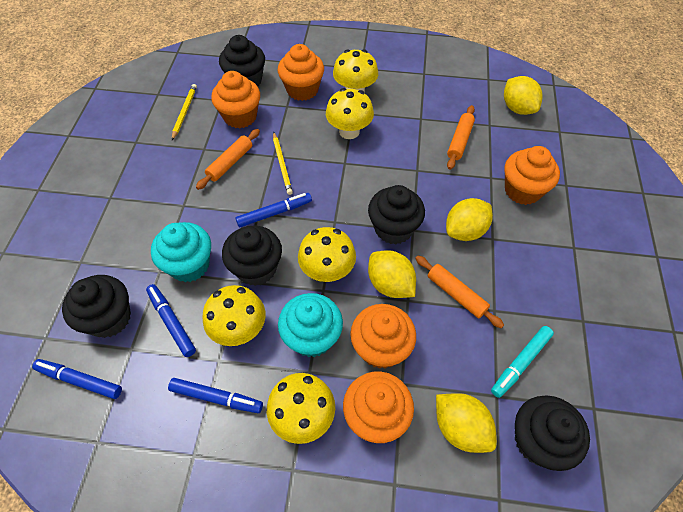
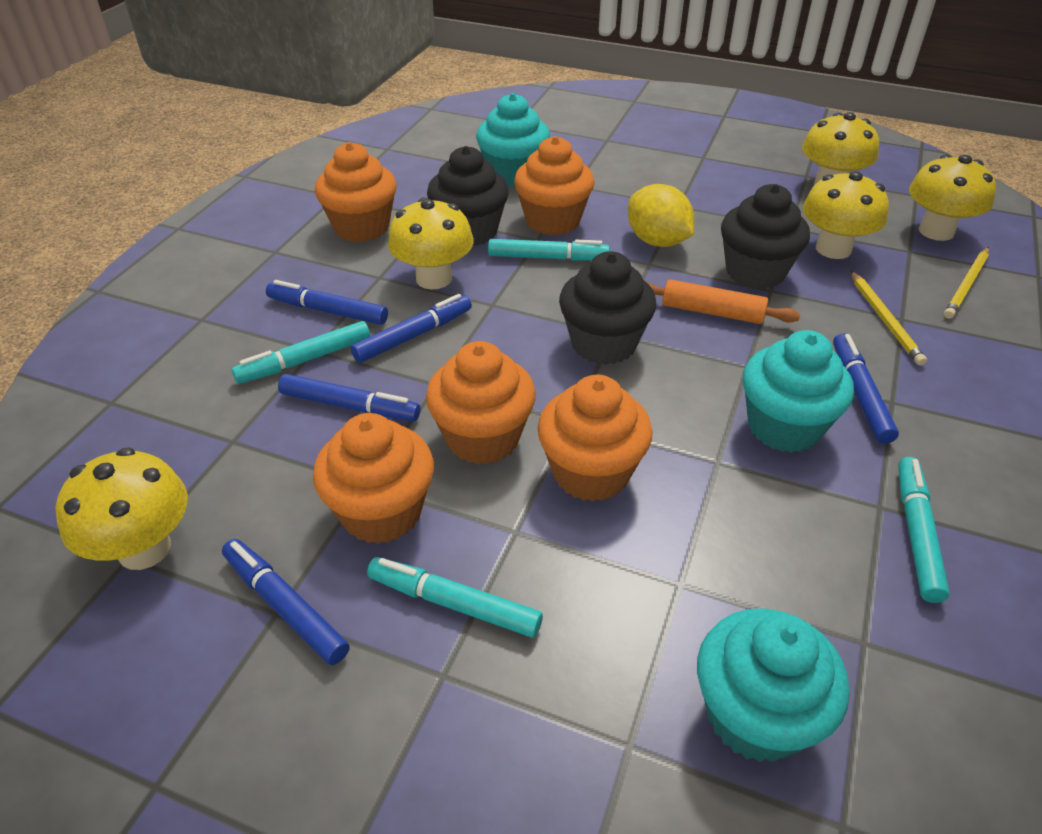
black cupcake: 5 -> 3
blue marker: 4 -> 5
orange rolling pin: 3 -> 1
turquoise cupcake: 2 -> 3
turquoise marker: 1 -> 4
yellow lemon: 4 -> 1

